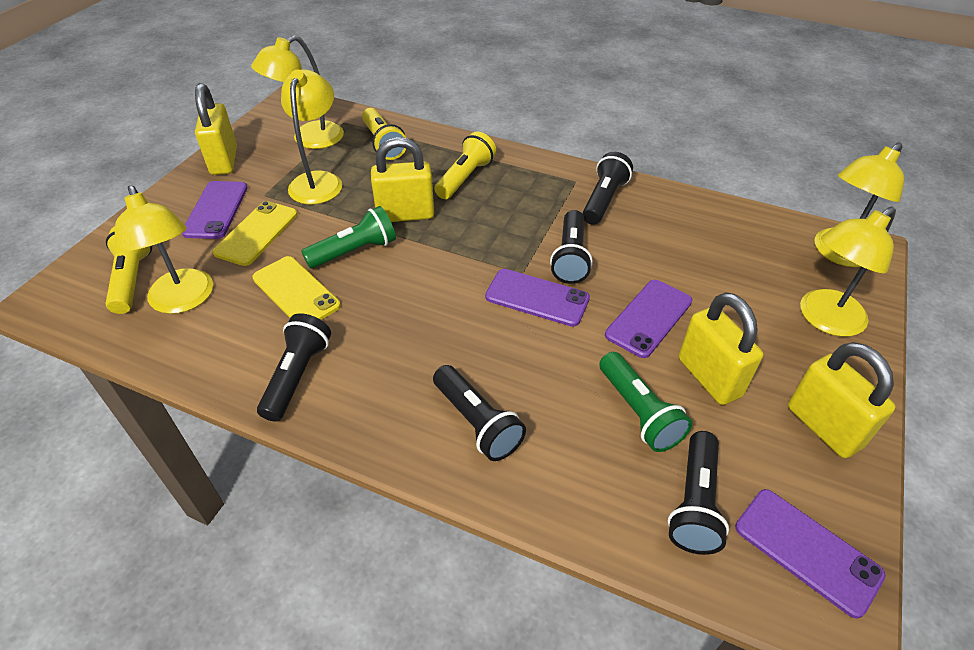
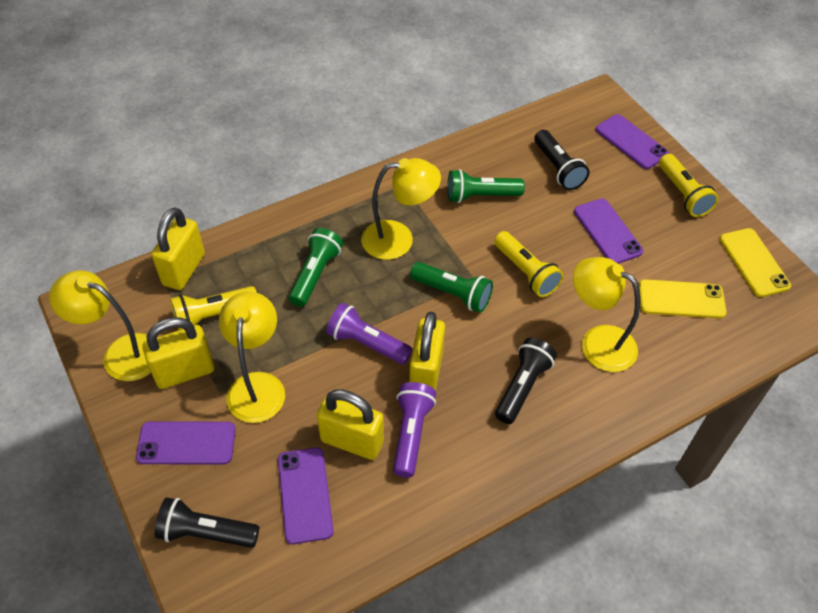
black flashlight: 5 -> 3
green flashlight: 2 -> 3
purple flashlight: 0 -> 2
yellow lamp: 5 -> 4

